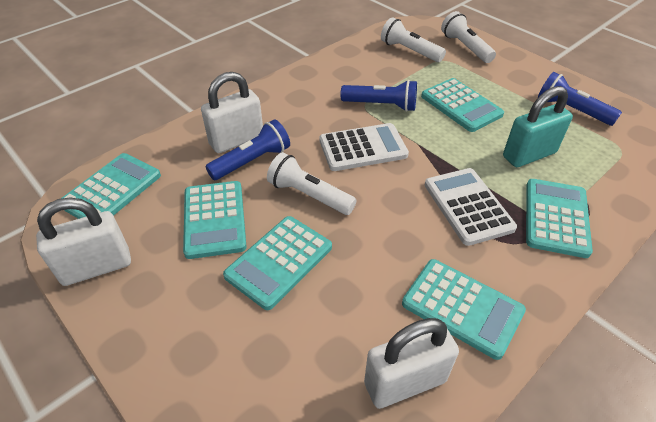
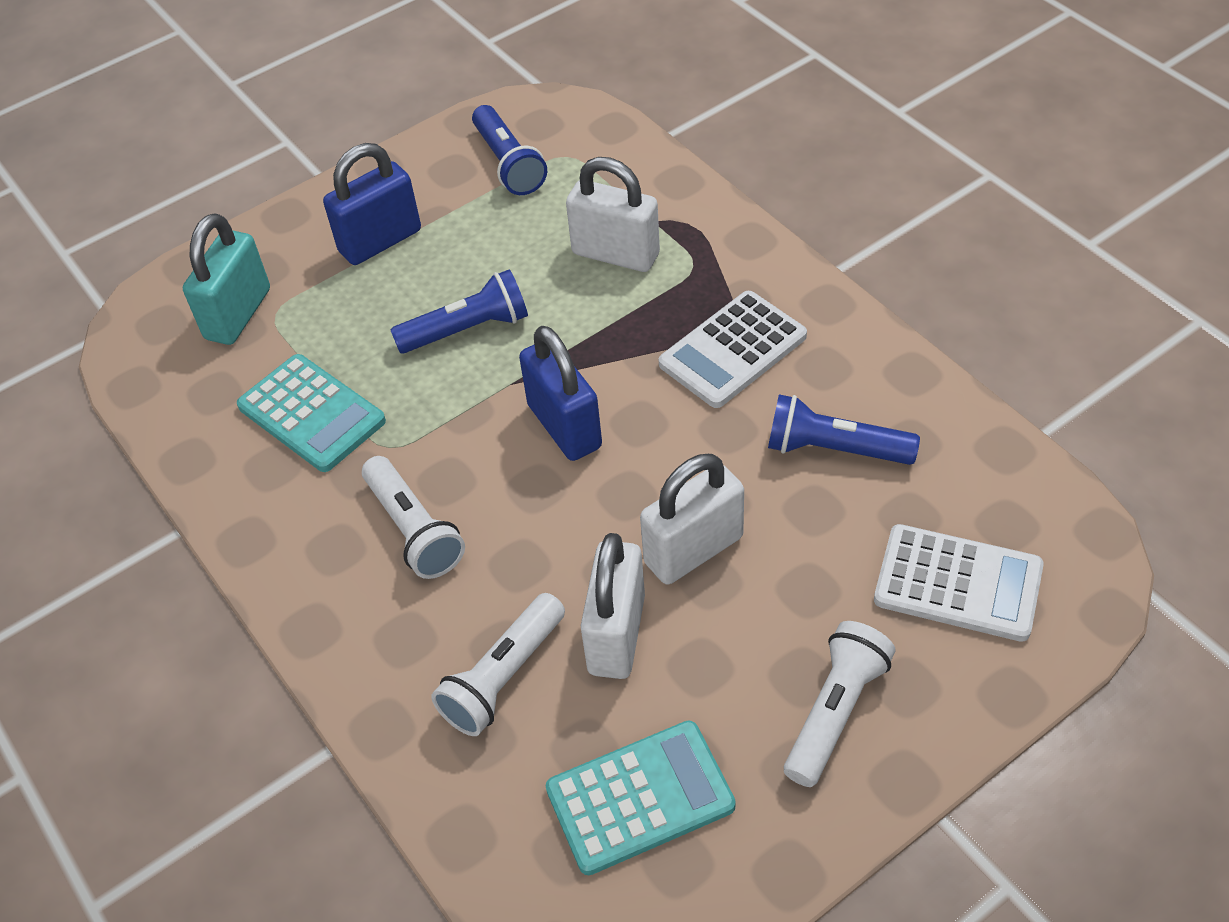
blue padlock: 0 -> 2
turquoise calculator: 6 -> 2

